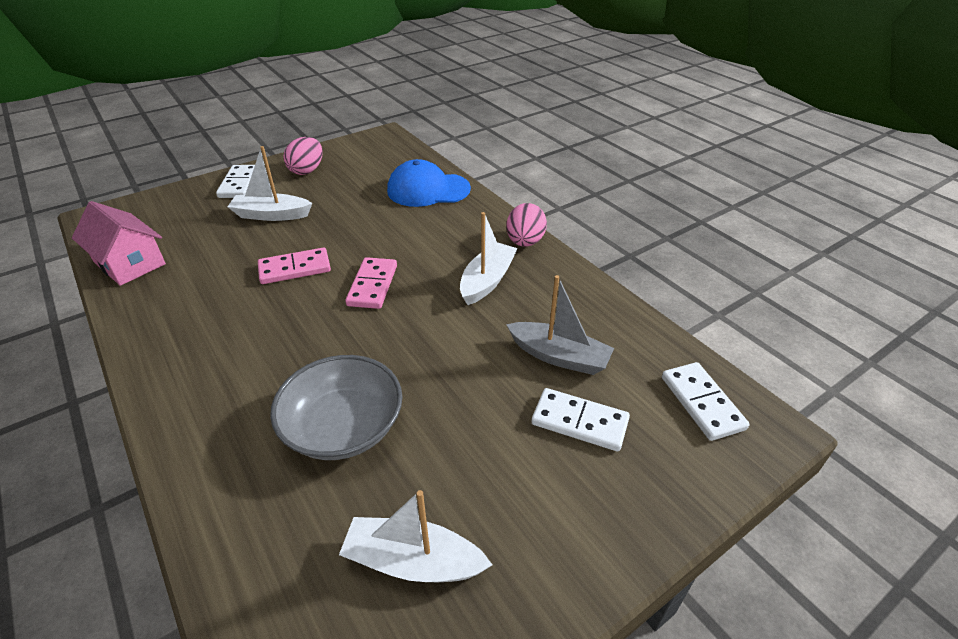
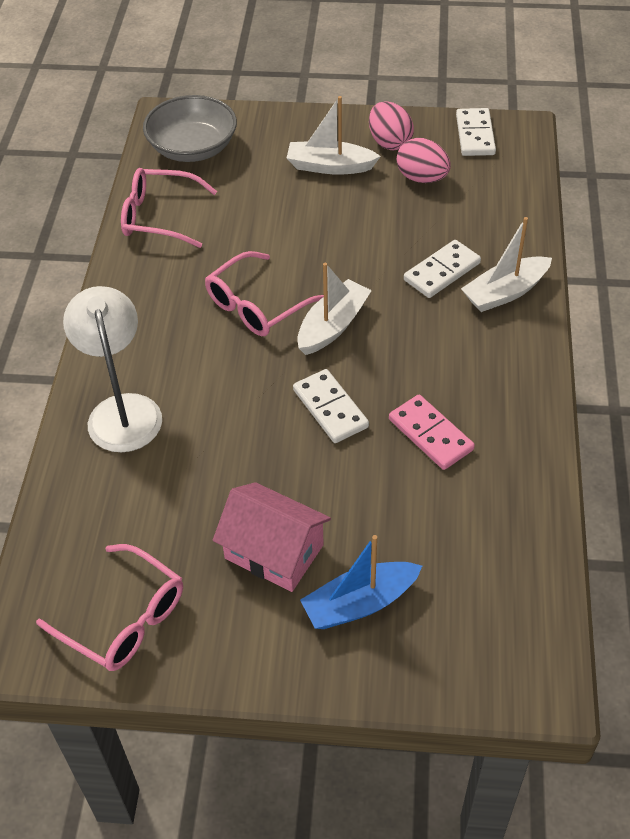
blue boat: 0 -> 1
blue cap: 1 -> 0
grey boat: 1 -> 0
pink domino: 2 -> 1
pink glasses: 0 -> 3
white lamp: 0 -> 1

